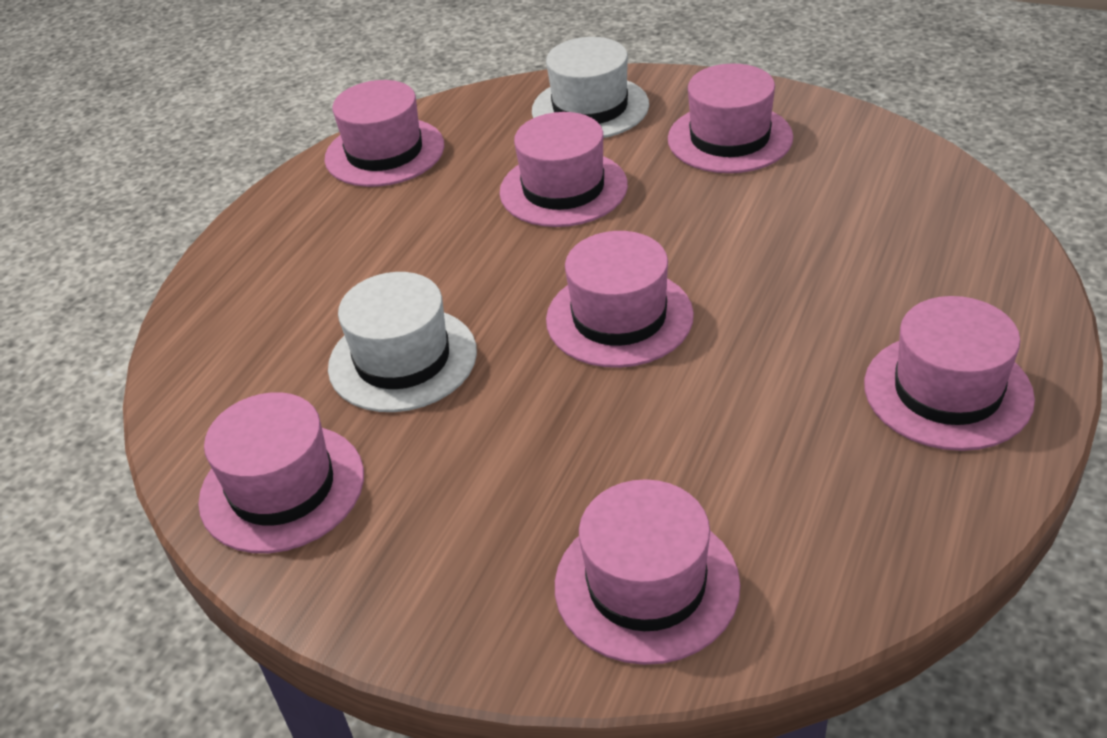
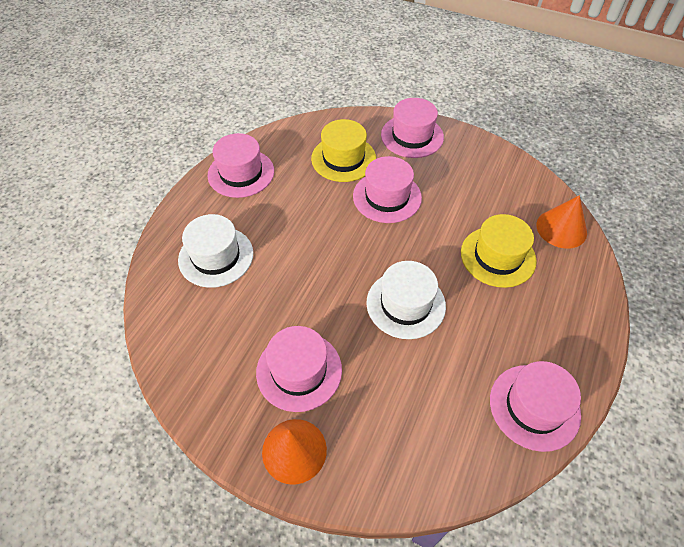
orange cone: 0 -> 2
pink hat: 7 -> 5
yellow hat: 0 -> 2

